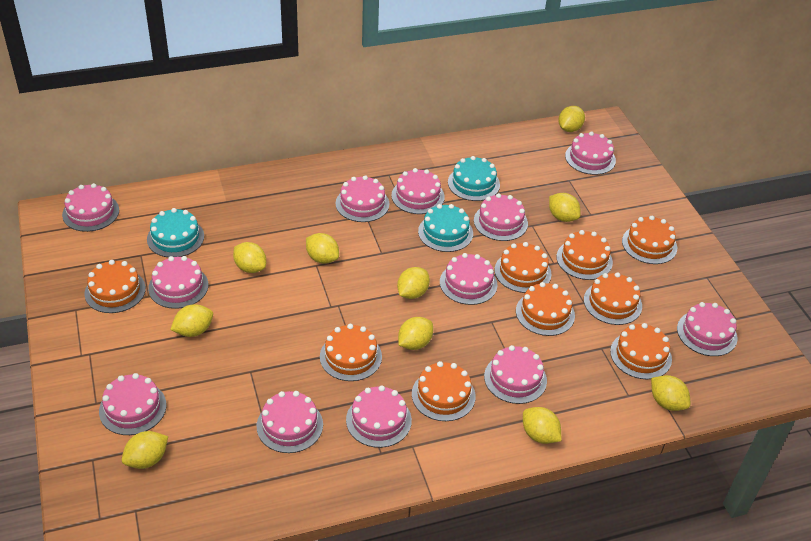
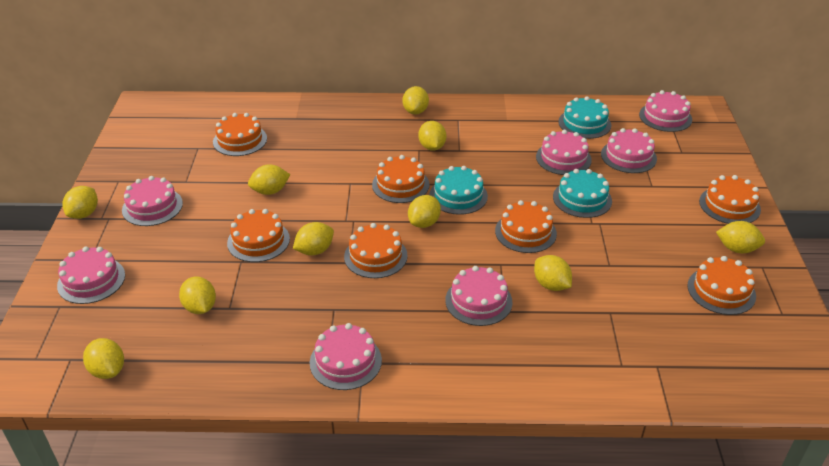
orange cake: 9 -> 7
pink cake: 12 -> 7

